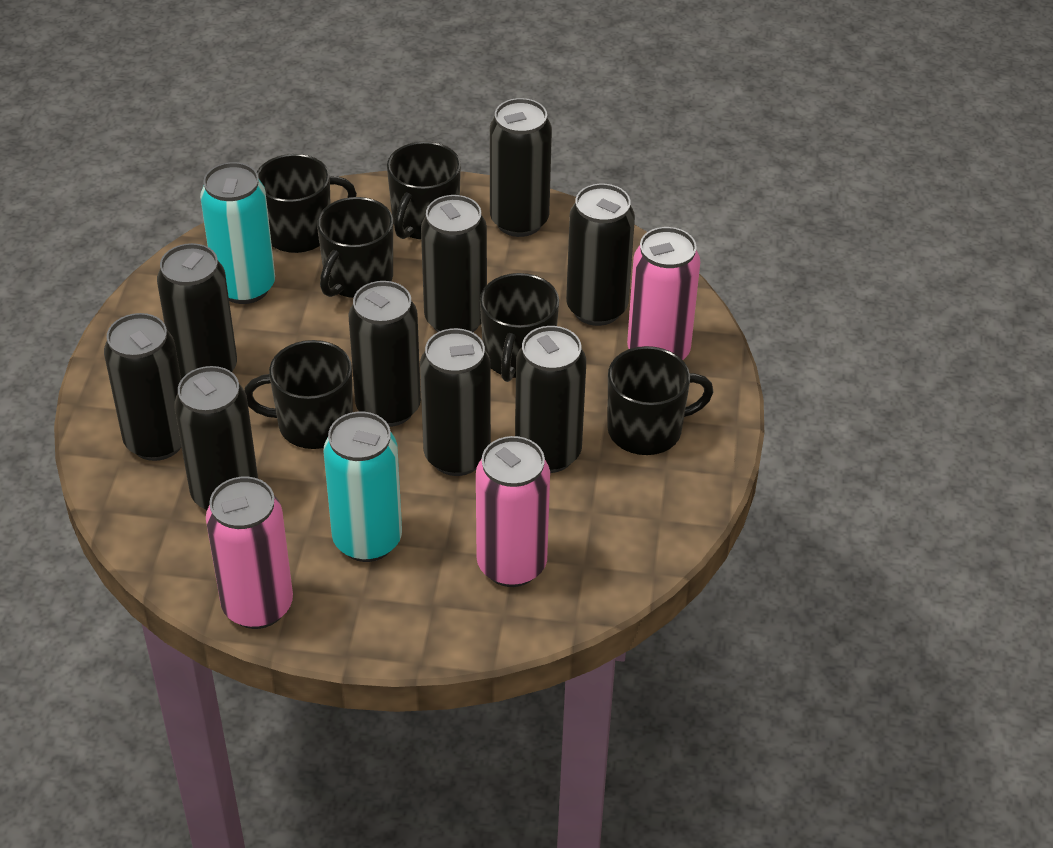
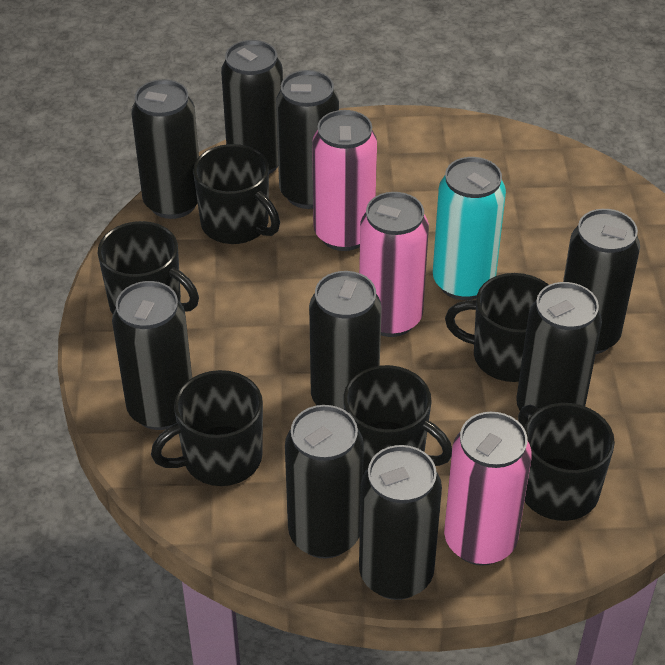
turquoise can: 2 -> 1

